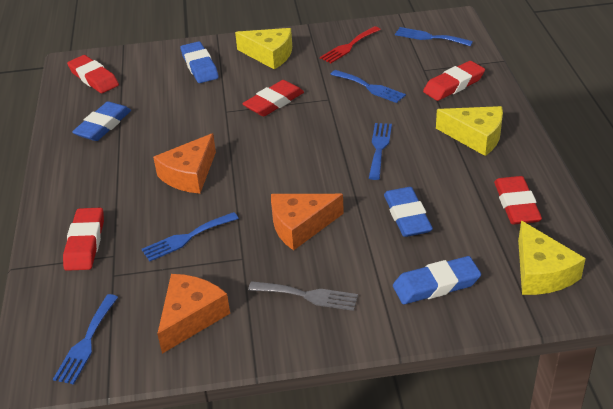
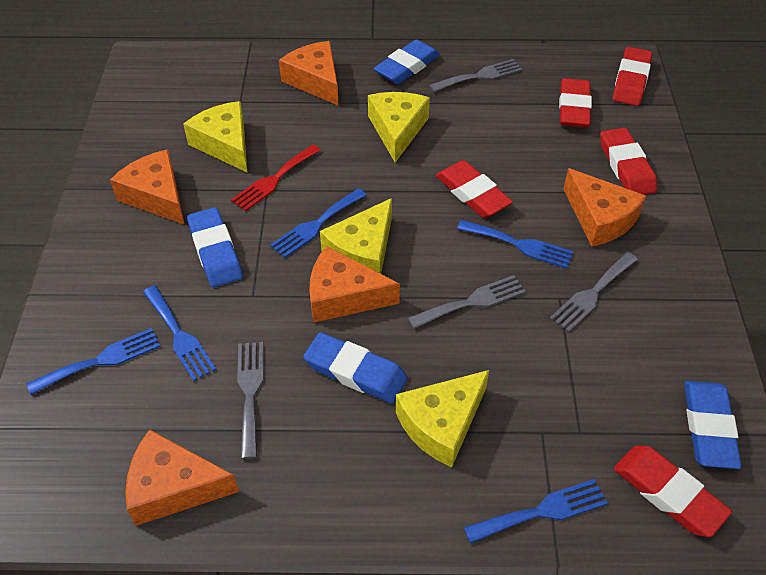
grey fork: 1 -> 4
orange cheese: 3 -> 5
yellow cheese: 3 -> 4

